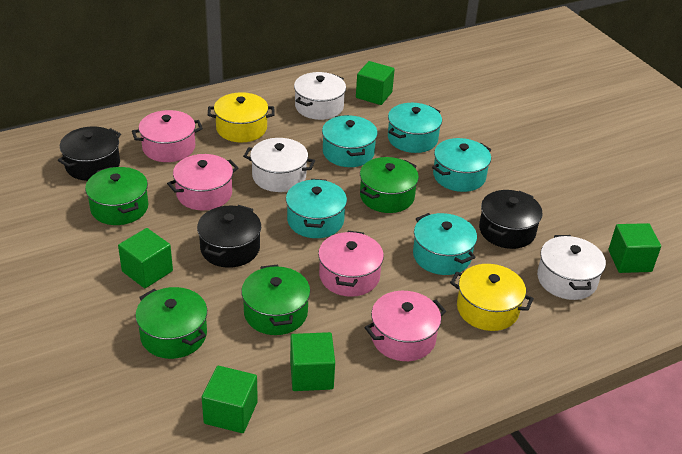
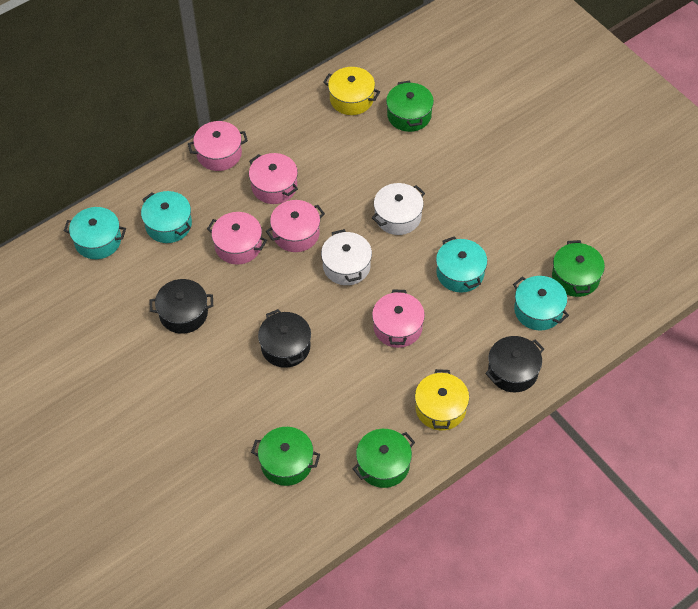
green cube: 5 -> 0
pink pot: 4 -> 5
turquoise pot: 5 -> 4
white pot: 3 -> 2

